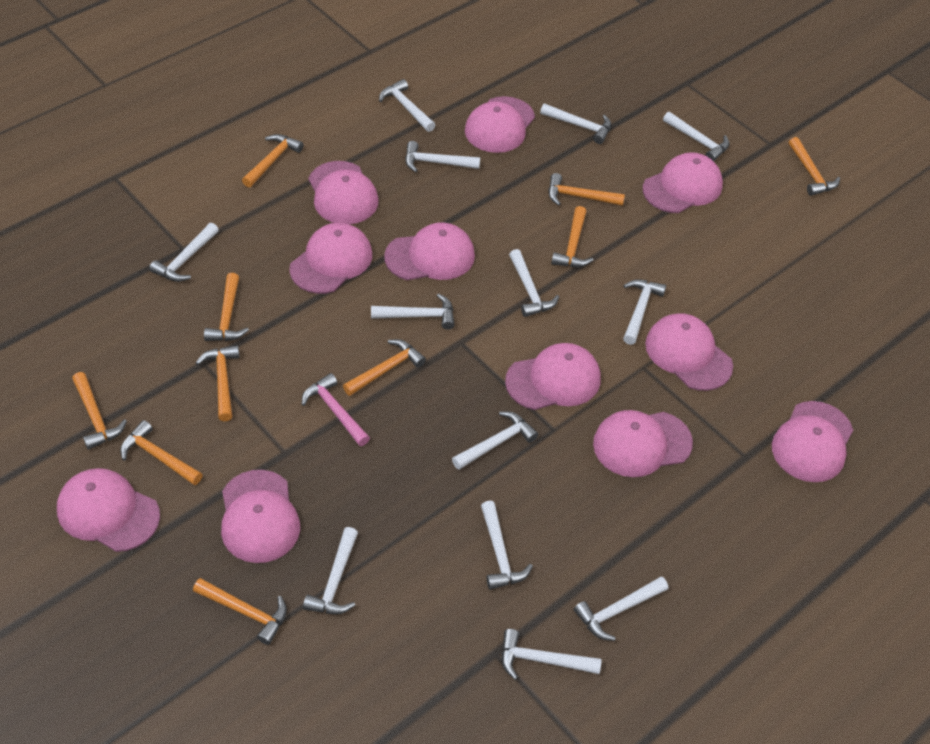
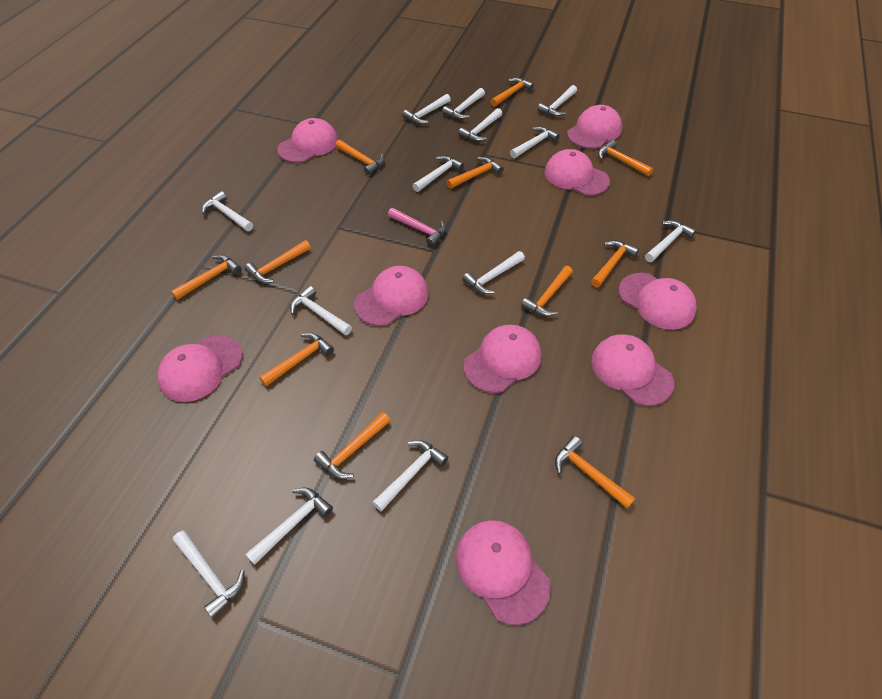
orange hammer: 10 -> 11
pink cap: 11 -> 9

